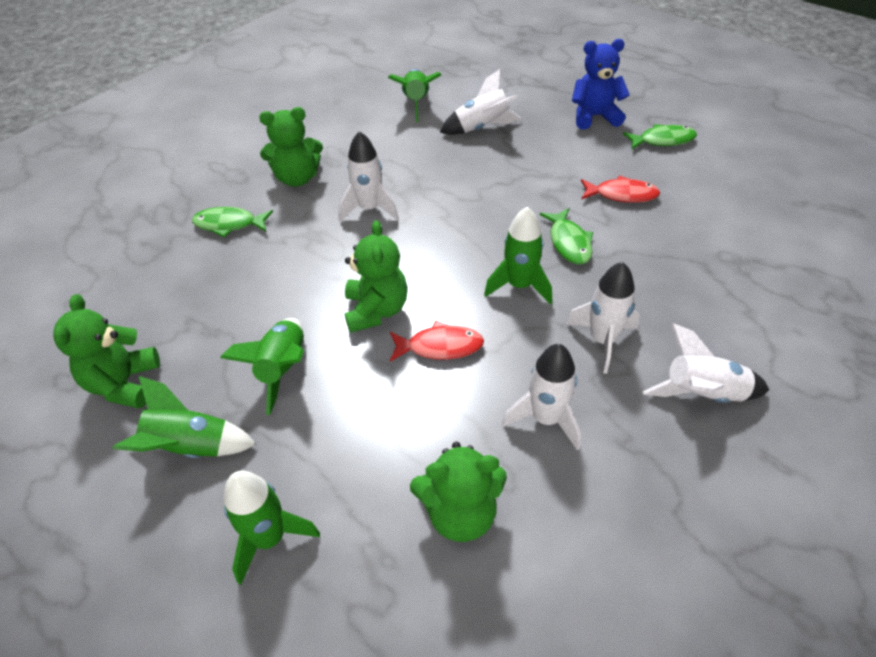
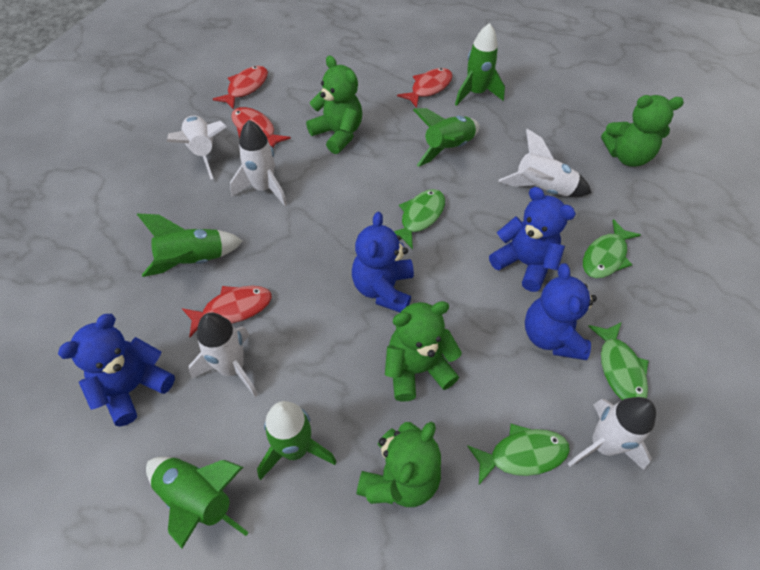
blue teddy bear: 1 -> 4
green fish: 3 -> 4
red fish: 2 -> 4

